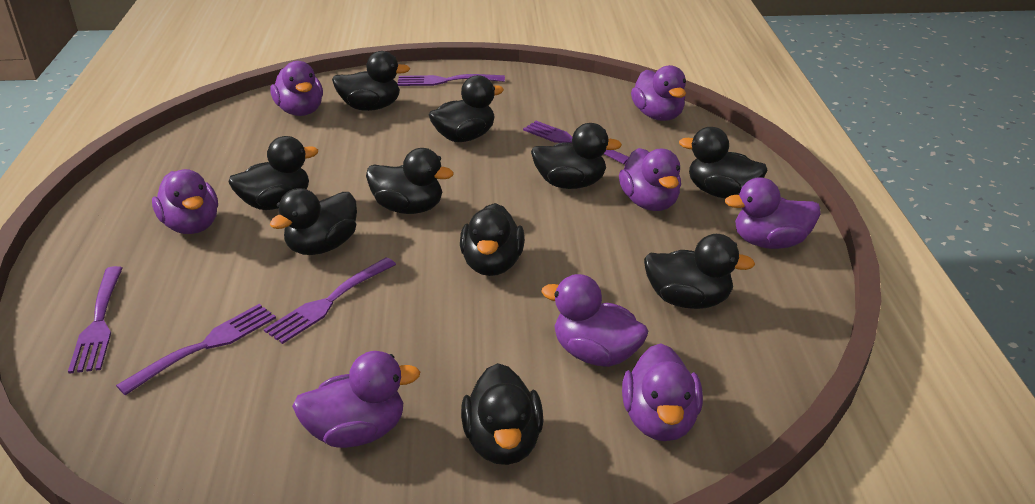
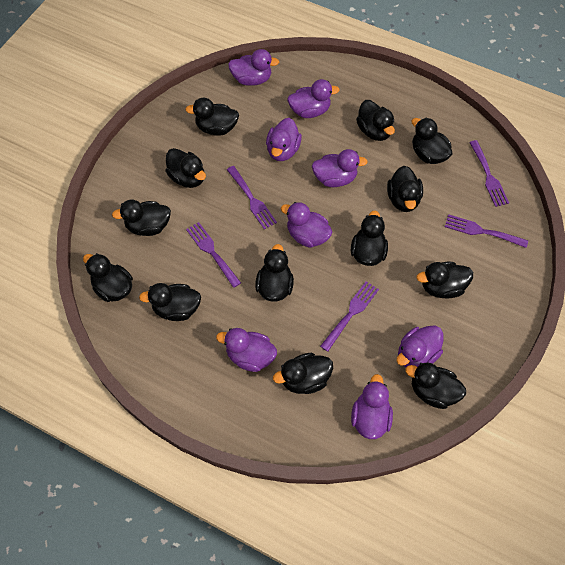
black duck: 10 -> 13

